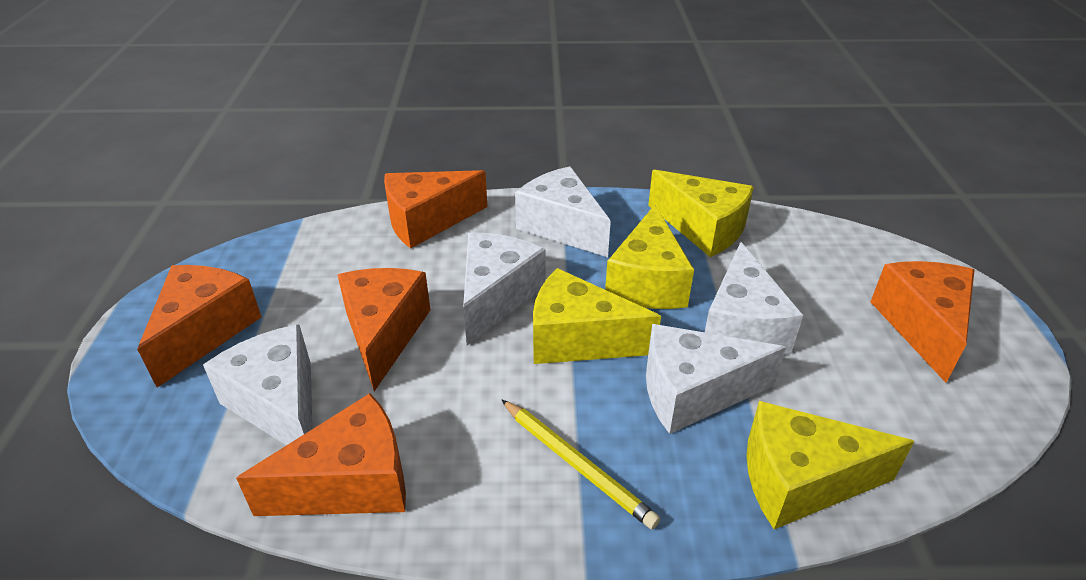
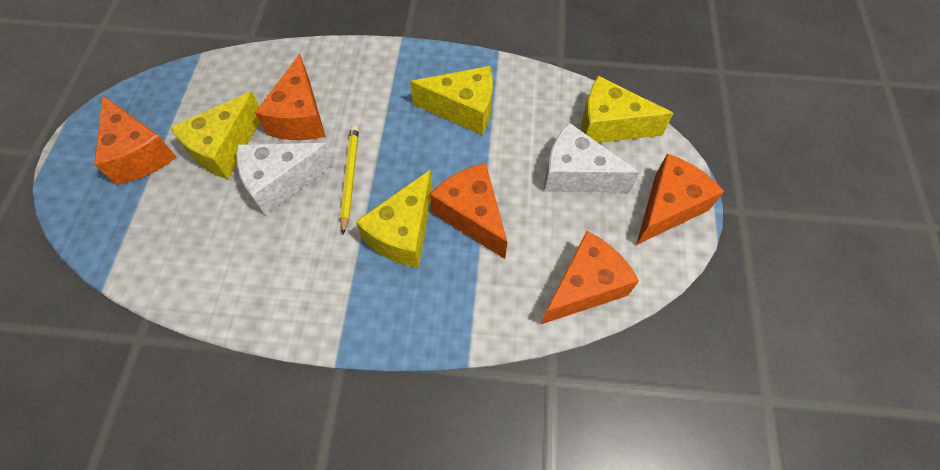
white cheese: 5 -> 2

